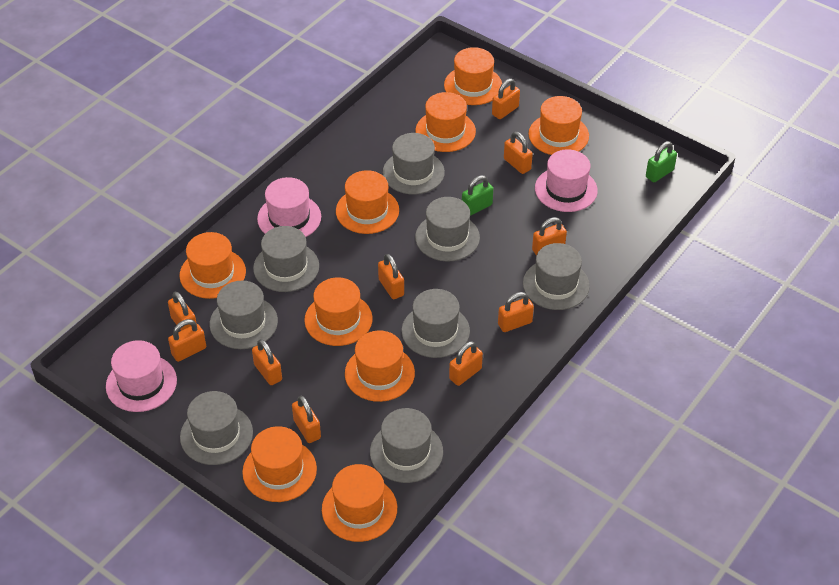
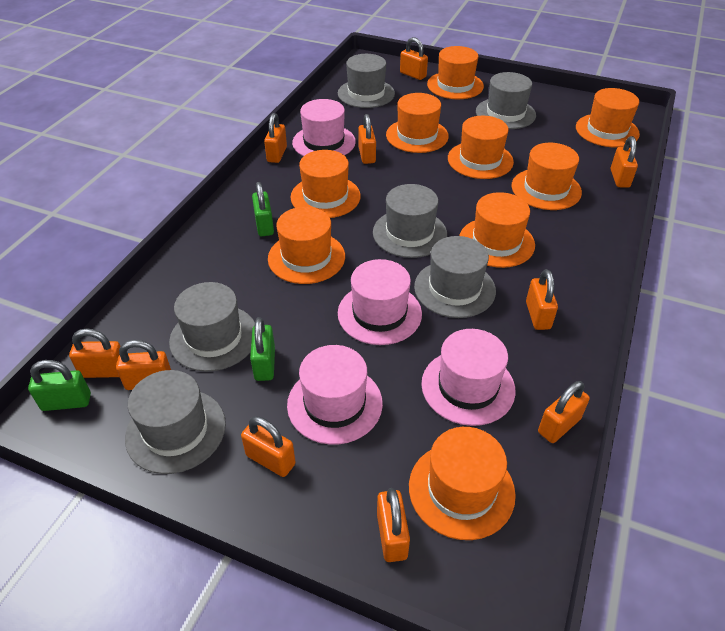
green padlock: 2 -> 3
grey hat: 8 -> 6
pink hat: 3 -> 4

